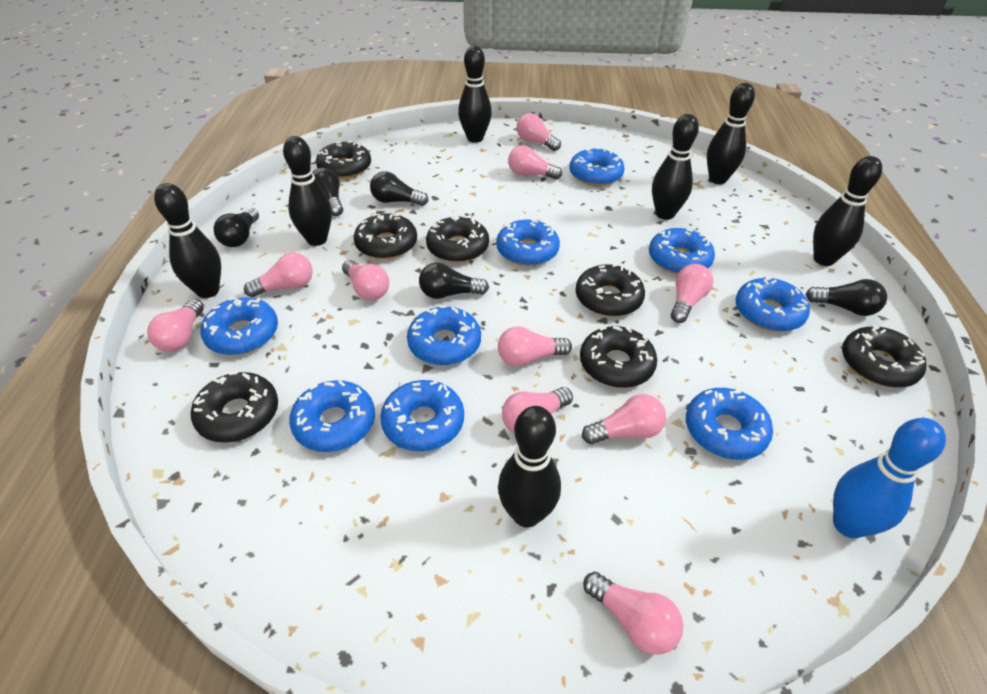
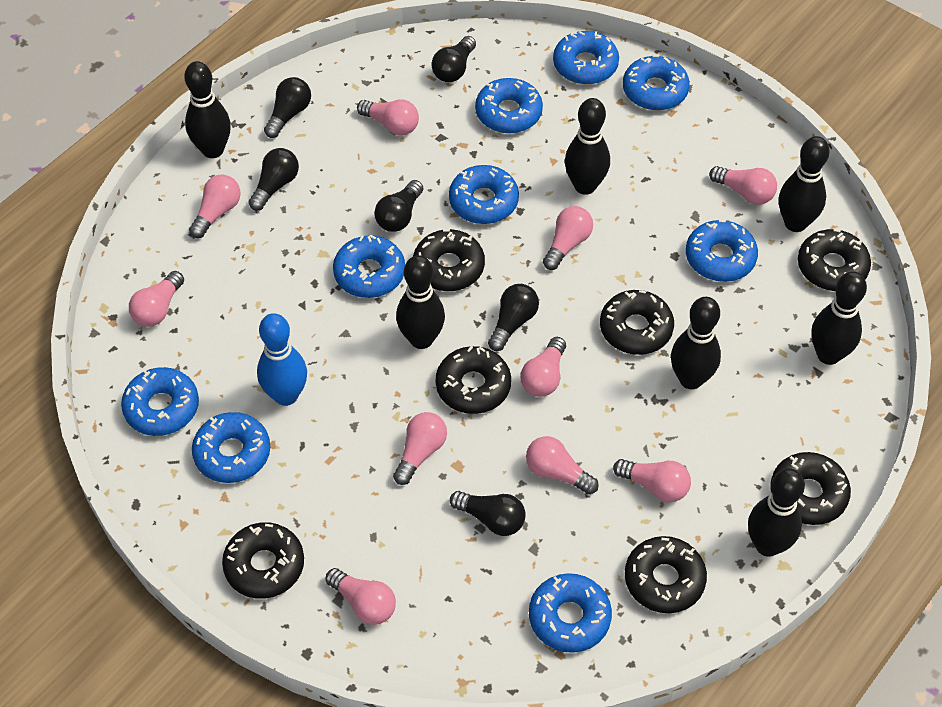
black light bulb: 5 -> 6

